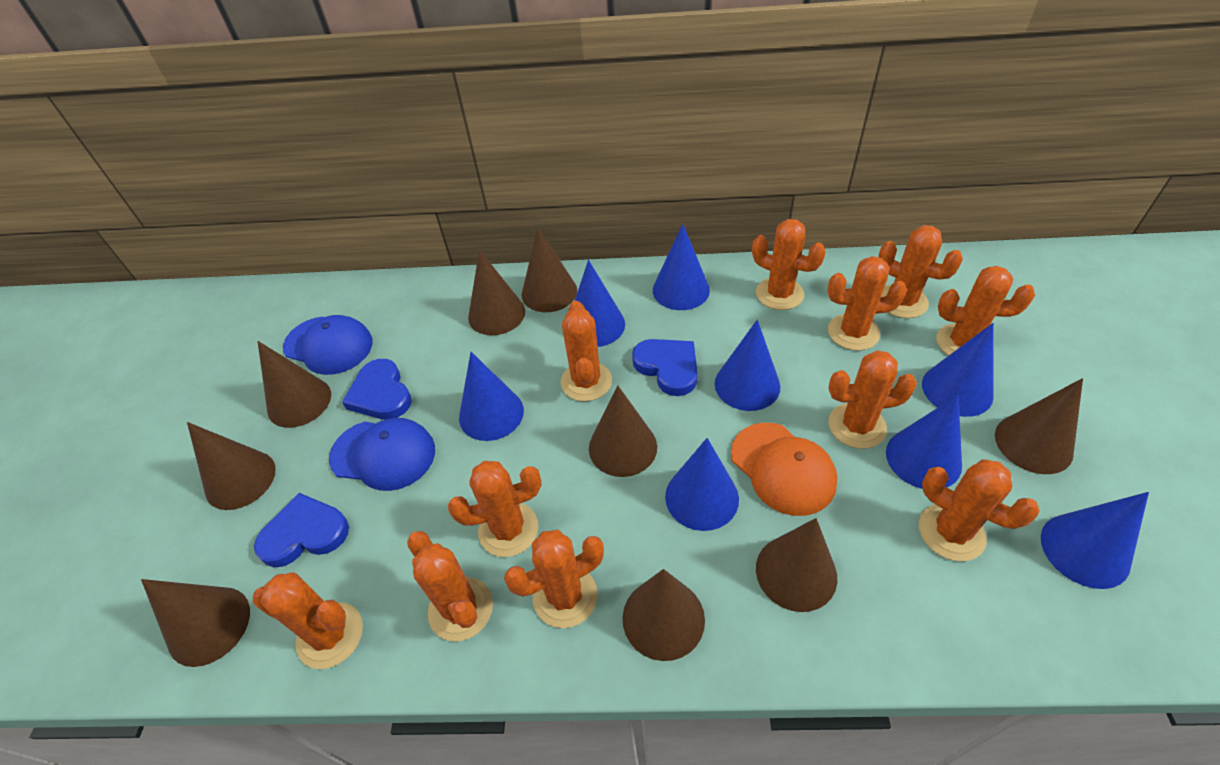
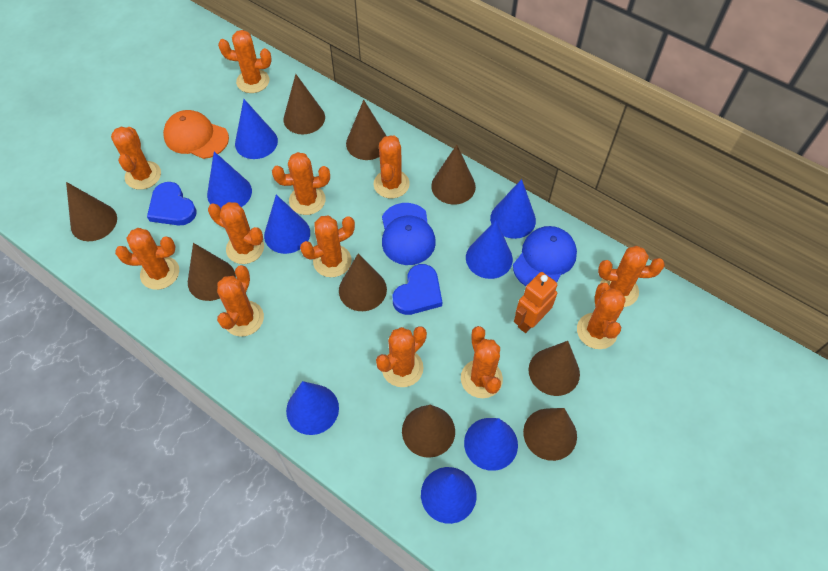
blue heart: 3 -> 2
orange cactus: 11 -> 12
orange robot: 0 -> 1

